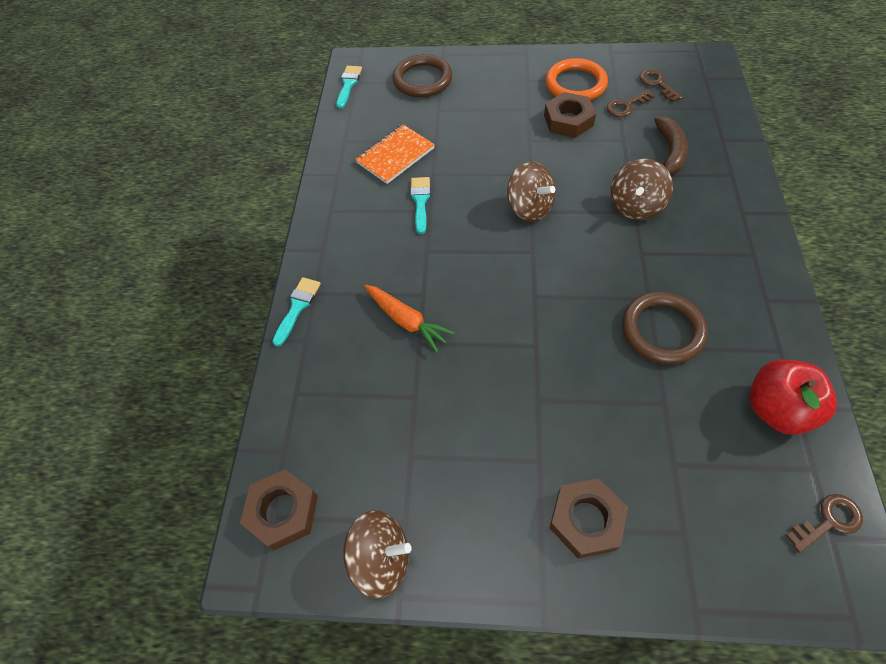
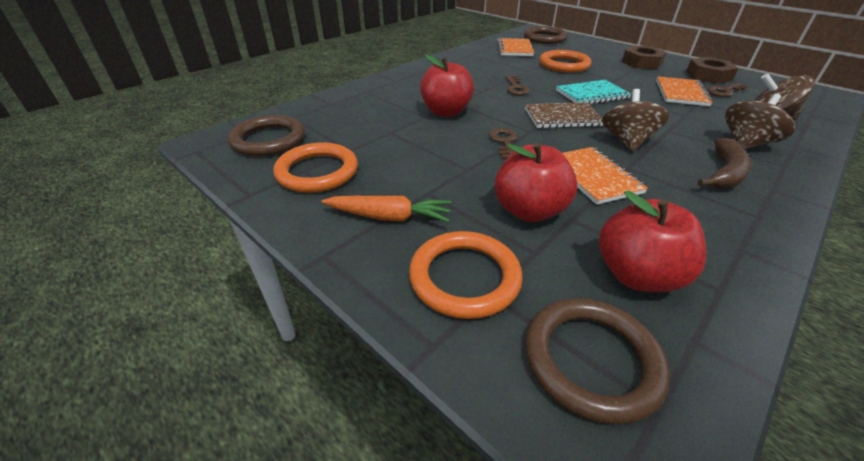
brown notebook: 0 -> 1
brown nut: 3 -> 2
brown ring: 2 -> 3
orange notebook: 1 -> 3
orange ring: 1 -> 3
red apple: 1 -> 3
turquoise brush: 3 -> 0
turquoise notebook: 0 -> 1

